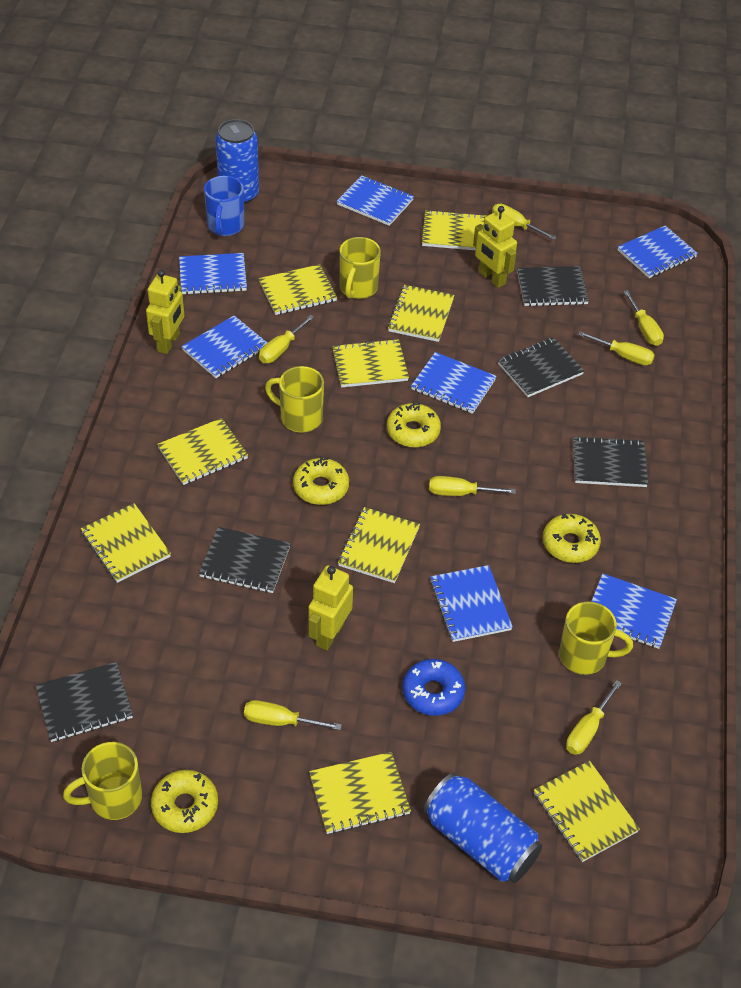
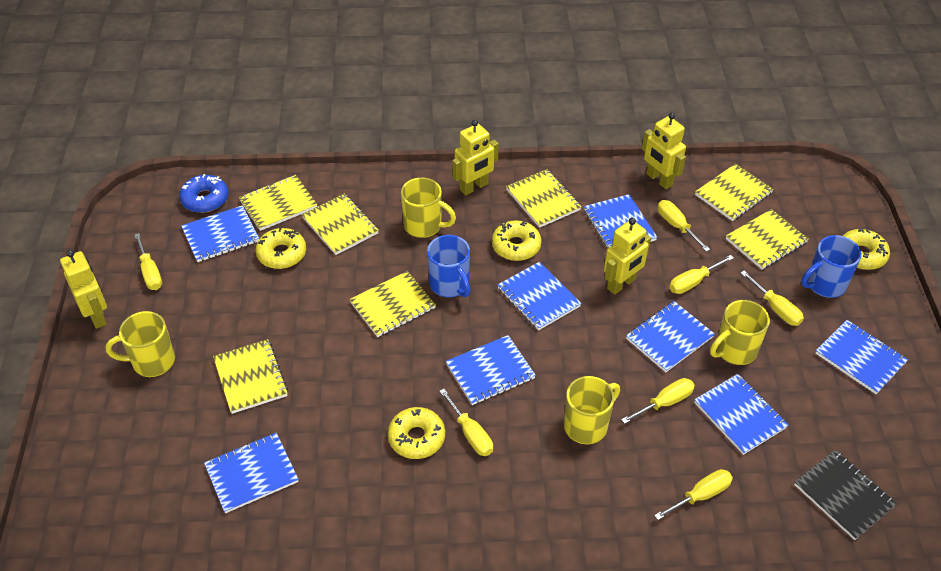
black notebook: 5 -> 1
blue can: 2 -> 0
blue mug: 1 -> 2
blue notebook: 7 -> 8
yellow notebook: 9 -> 7
yellow robot: 3 -> 4

